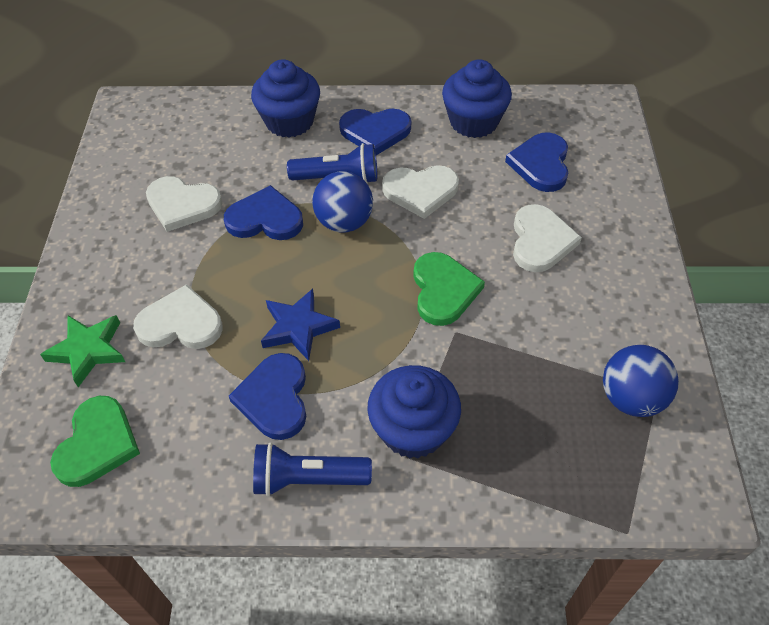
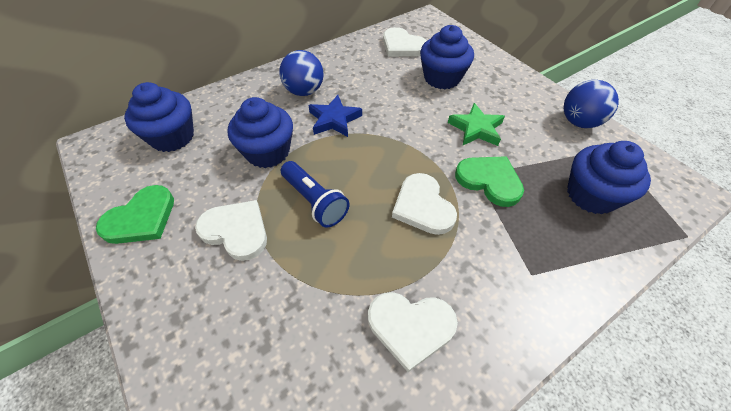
blue cupcake: 3 -> 4
blue flashlight: 2 -> 1
blue heart: 4 -> 0

